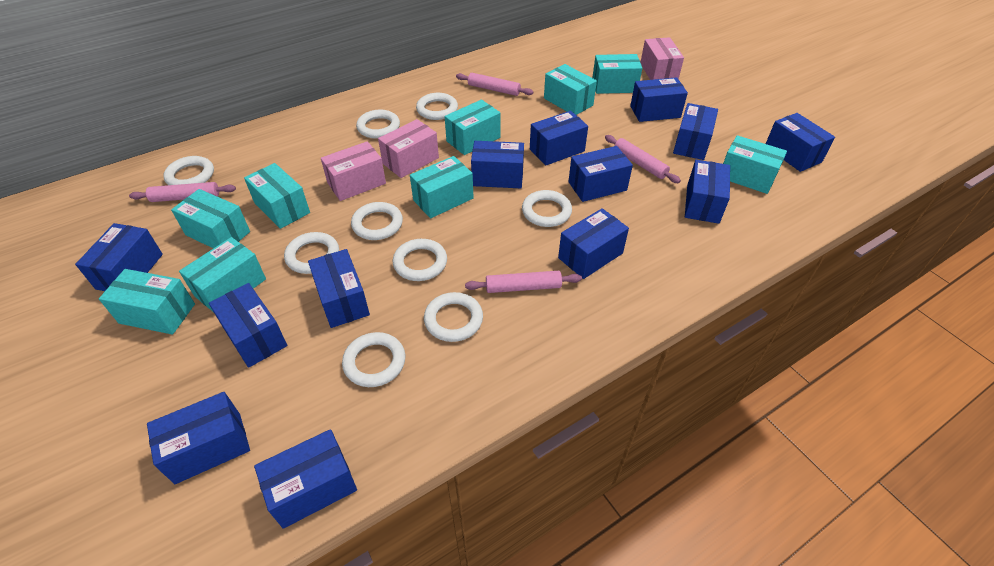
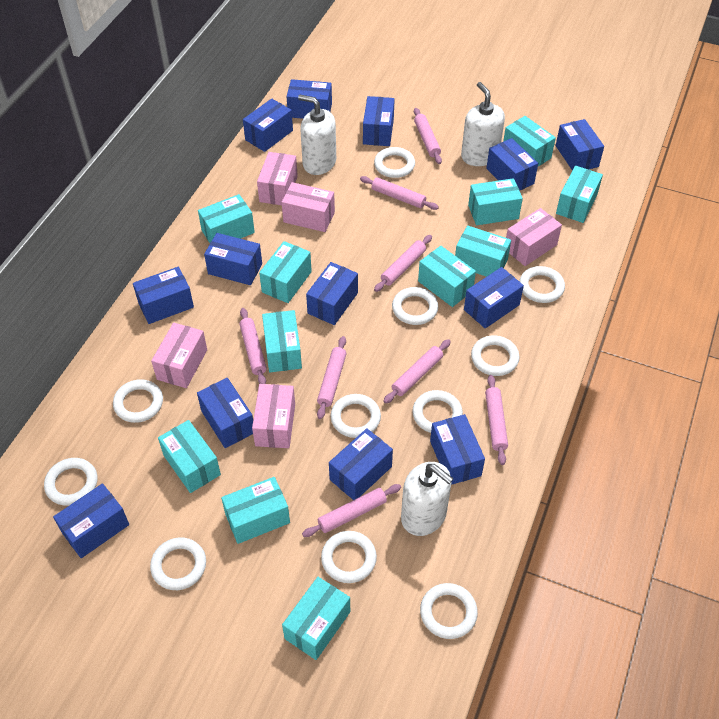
pink box: 3 -> 5
pink rolling pin: 4 -> 8
turquoise box: 9 -> 11
white ring: 9 -> 11
white soap dispenser: 0 -> 3

